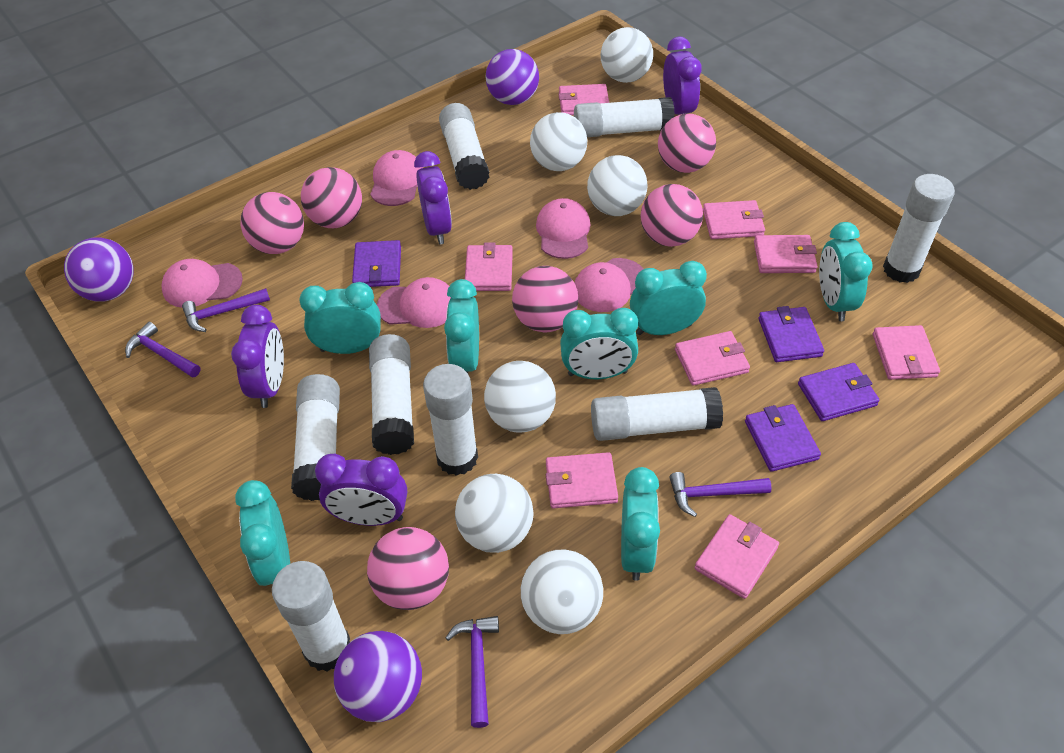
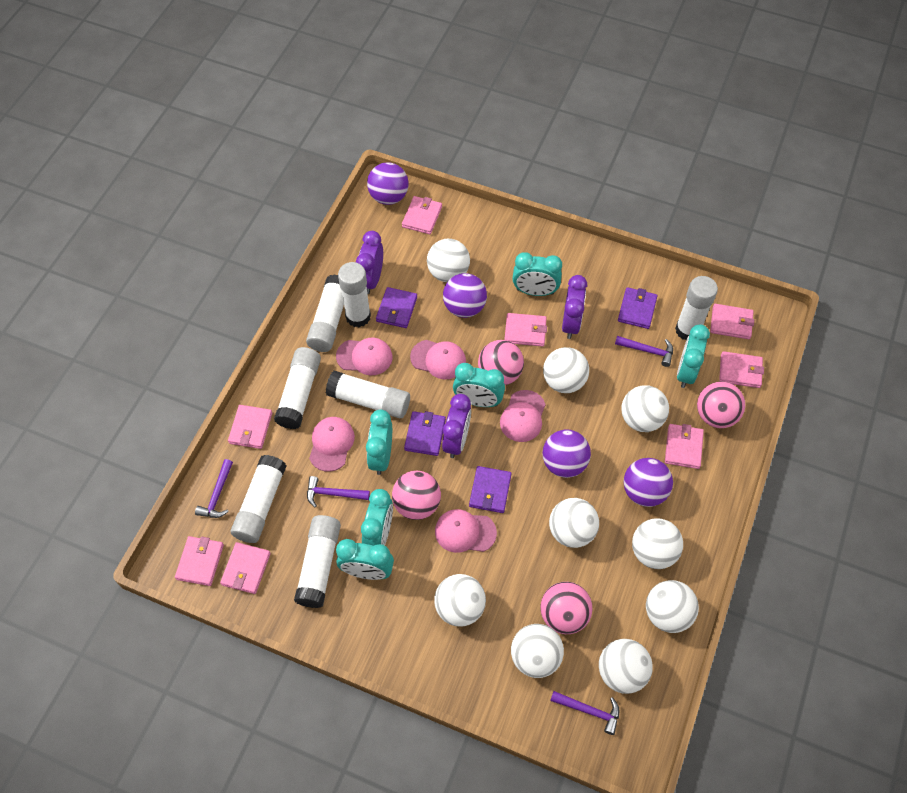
pink ball: 6 -> 4
purple ball: 3 -> 4
purple clock: 4 -> 3
turquoise clock: 7 -> 6
white ball: 6 -> 9
white glue stick: 8 -> 7

